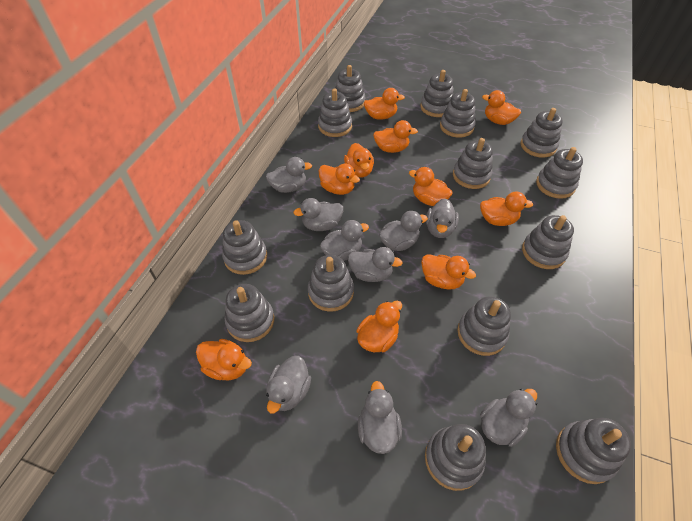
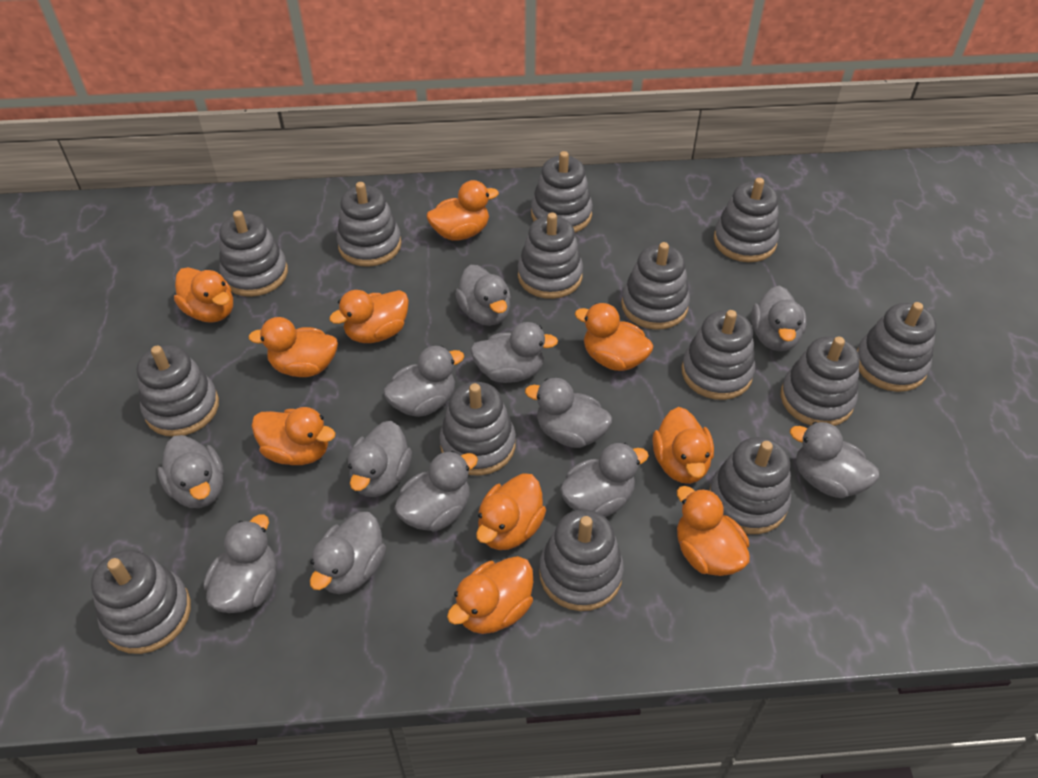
grey duck: 9 -> 12

